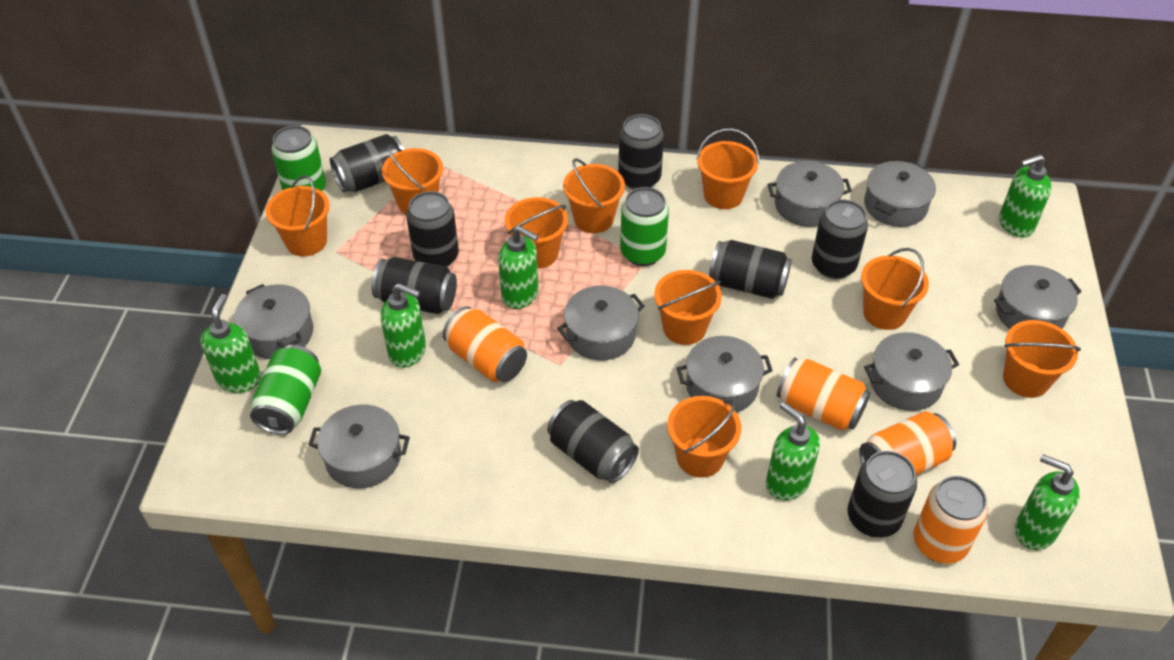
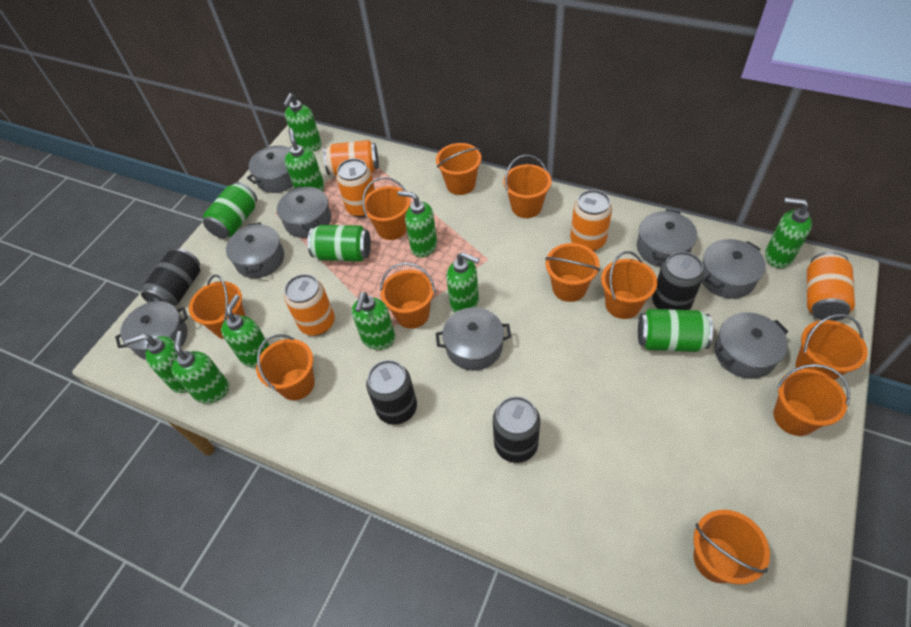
black can: 8 -> 4
green soap dispenser: 6 -> 9
orange bucket: 9 -> 11
orange can: 4 -> 5

